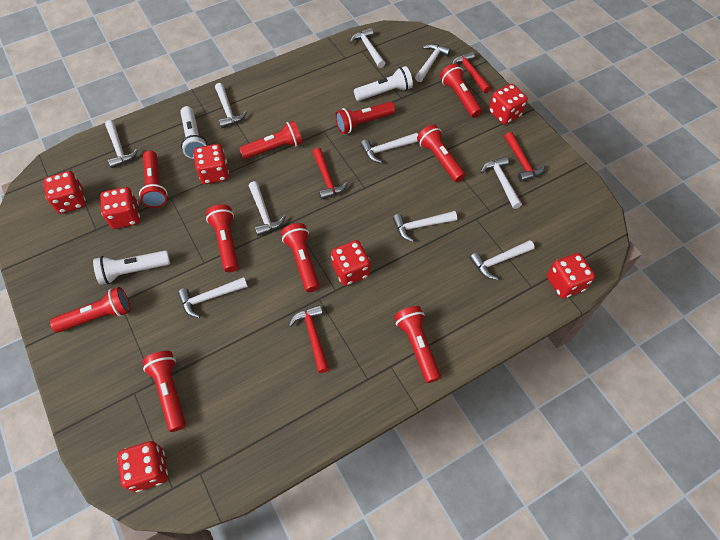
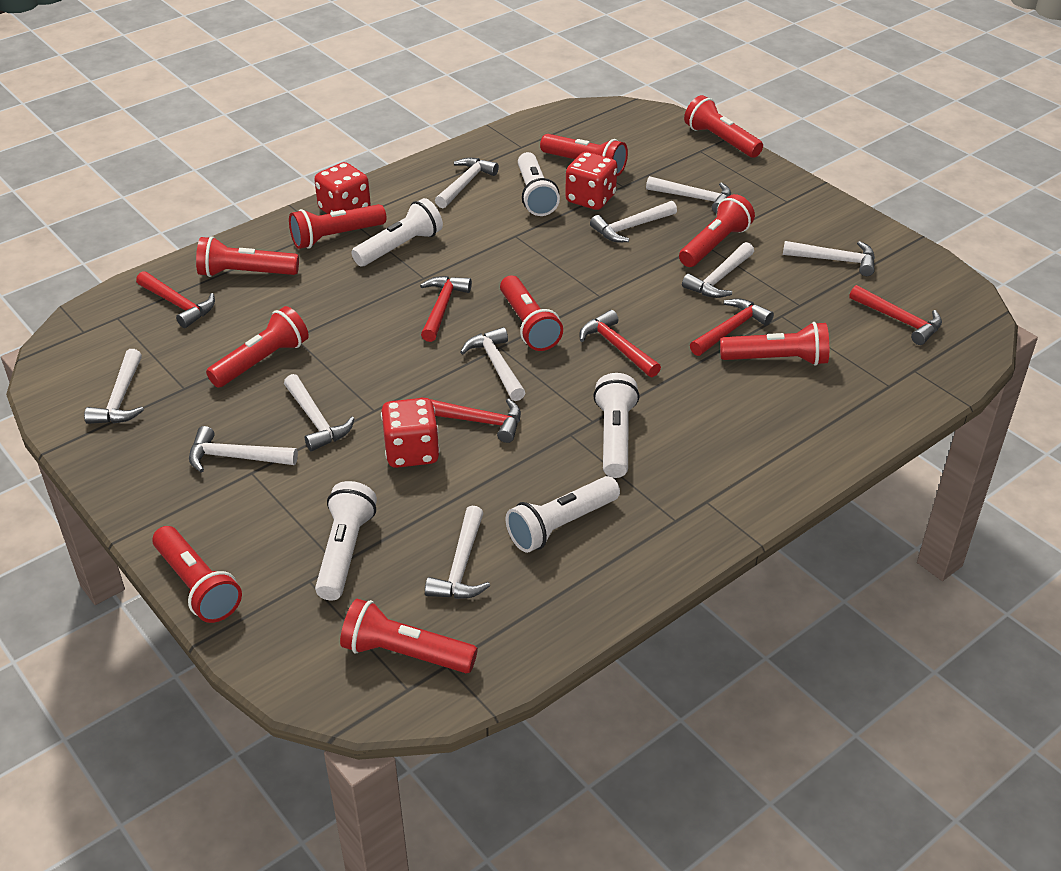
red dice: 7 -> 3
red hammer: 4 -> 6
white flashlight: 3 -> 5

